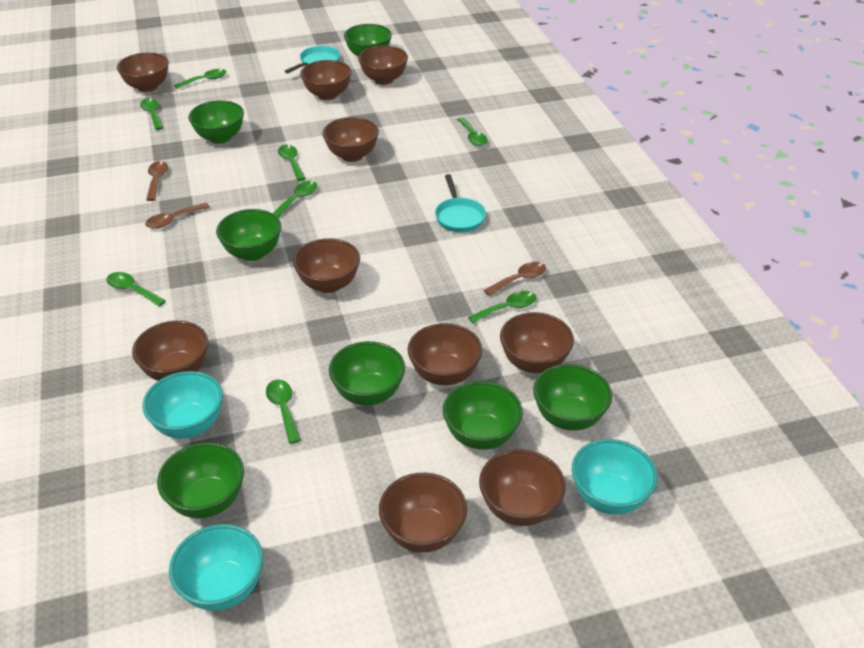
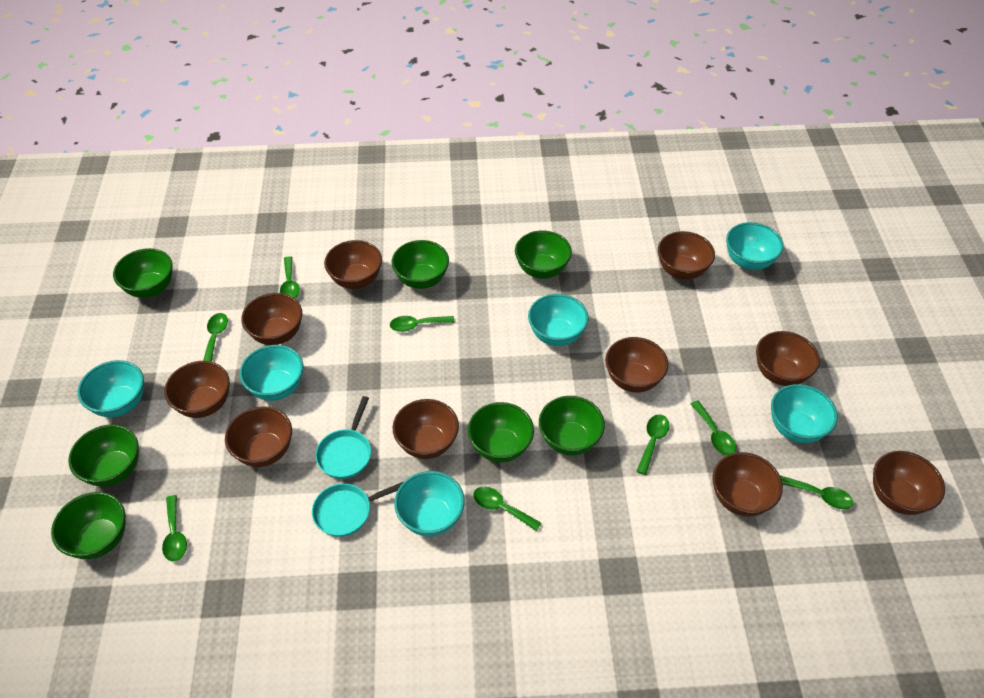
brown spoon: 3 -> 0
turquoise bowl: 3 -> 6

